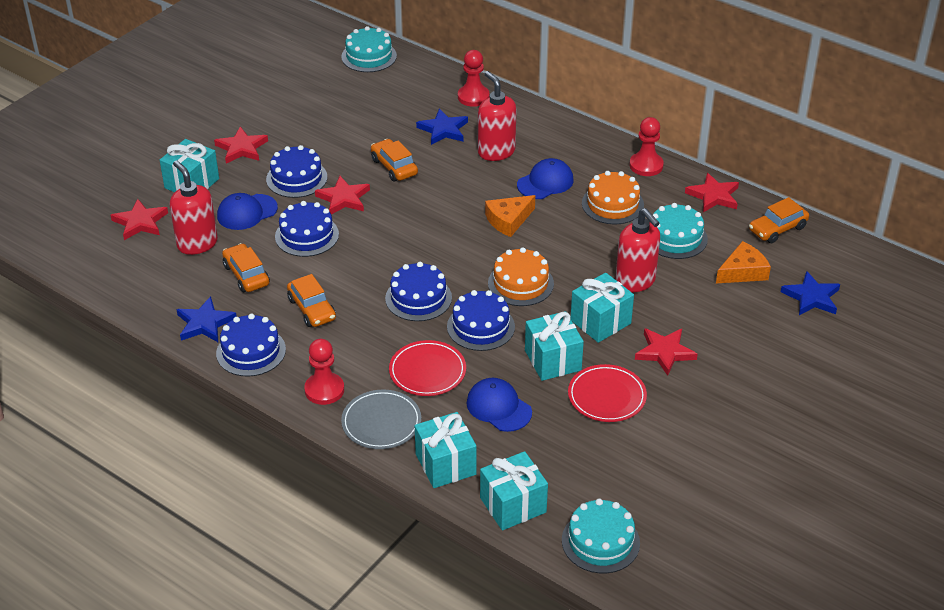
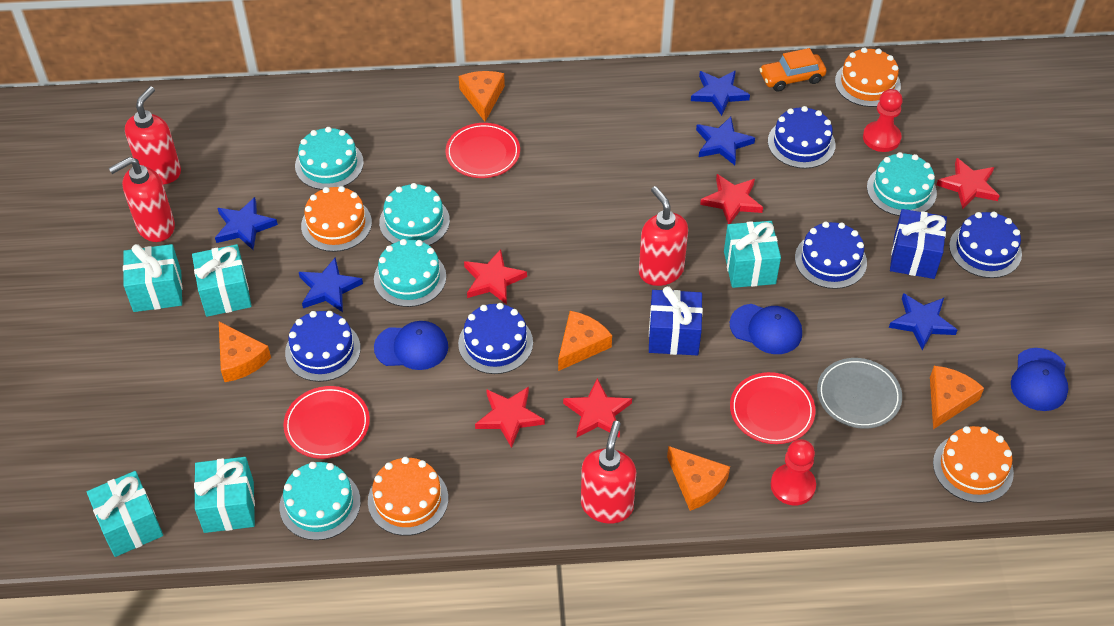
blue gift: 0 -> 2
blue star: 3 -> 5
orange cake: 2 -> 4
orange car: 4 -> 1
orange cheese: 2 -> 5
red pawn: 3 -> 2
red plate: 2 -> 3
red soap dispenser: 3 -> 4
turquoise cake: 3 -> 5

